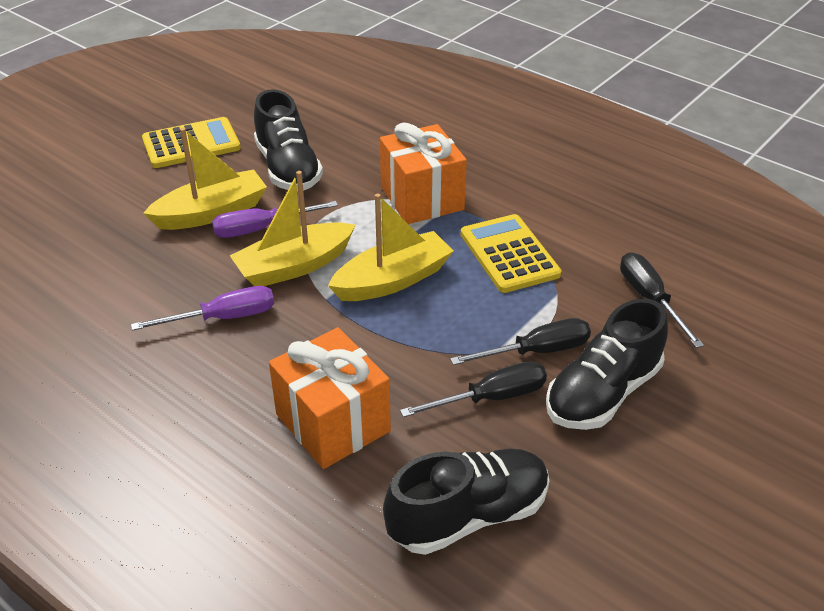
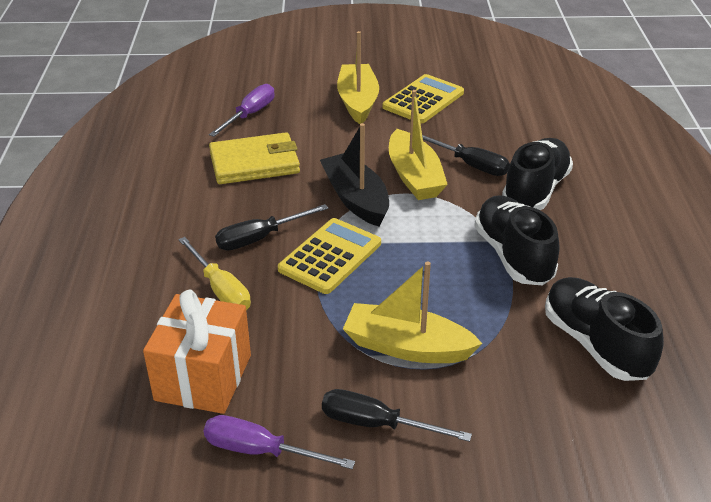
black boat: 0 -> 1
orange gift: 2 -> 1
yellow screwdriver: 0 -> 1
yellow wallet: 0 -> 1

